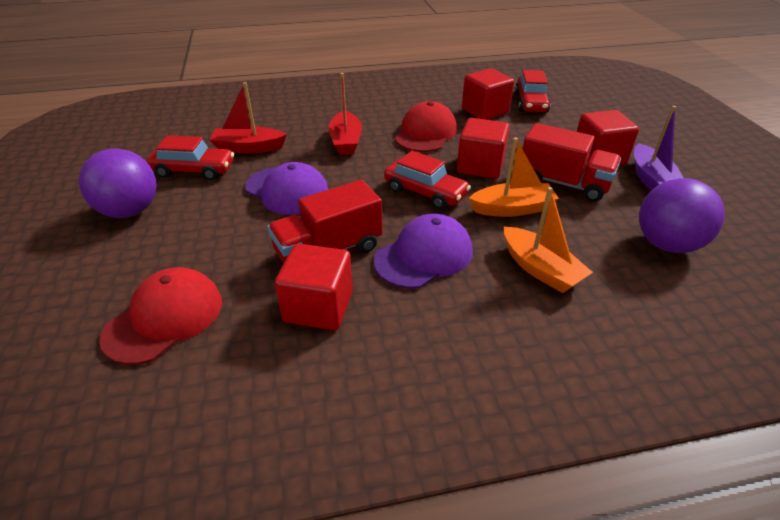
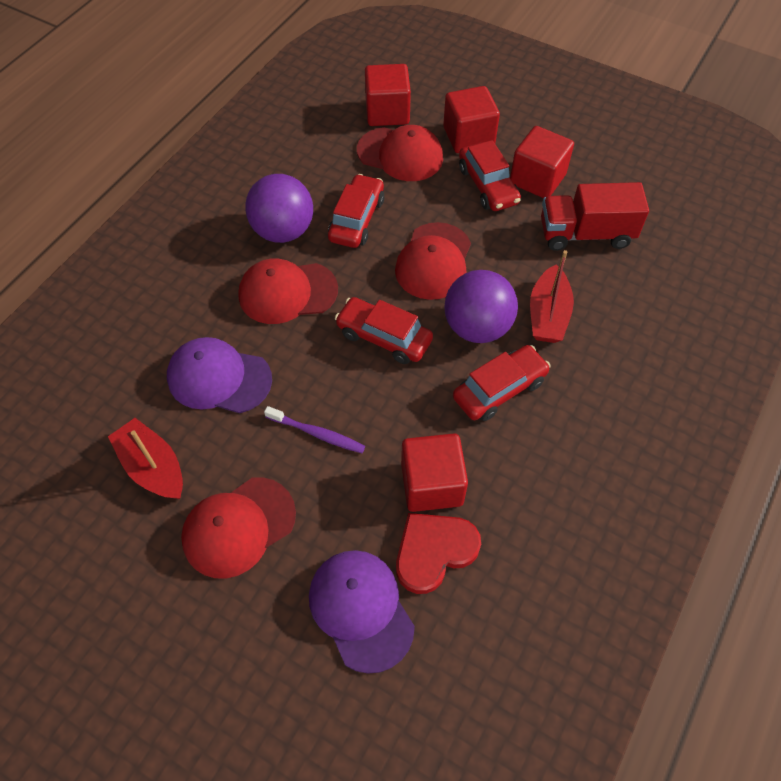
orange boat: 2 -> 0
purple boat: 1 -> 0
purple toothbrush: 0 -> 1
red cap: 2 -> 4
red car: 3 -> 4
red heart: 0 -> 1
red truck: 2 -> 1

